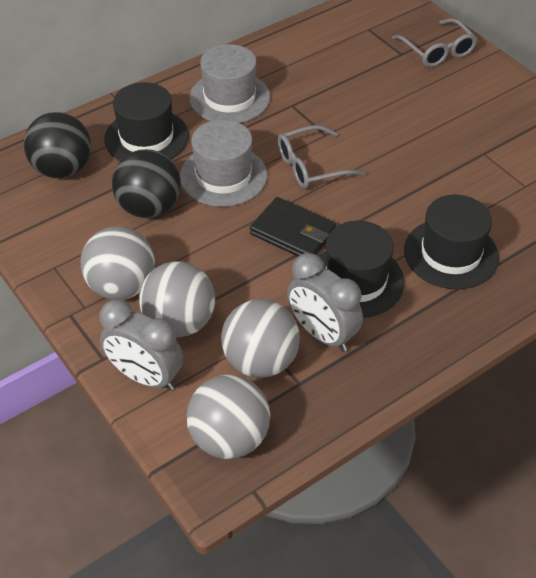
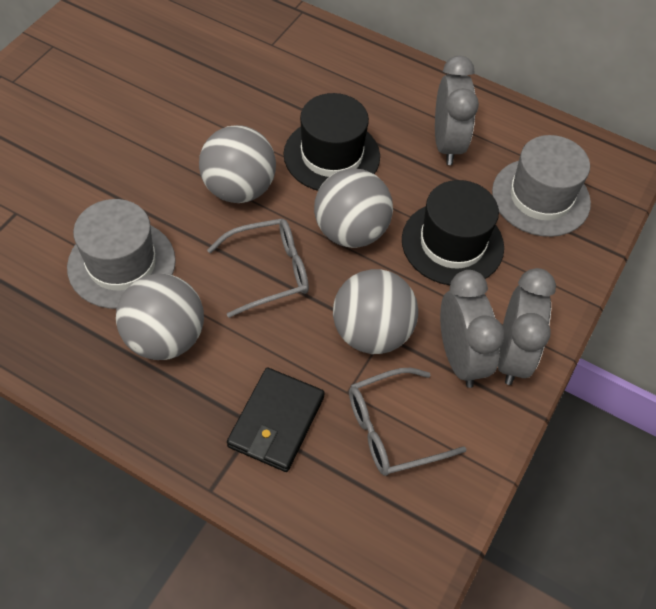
black ball: 2 -> 0
black hat: 3 -> 2
grey clock: 2 -> 3

